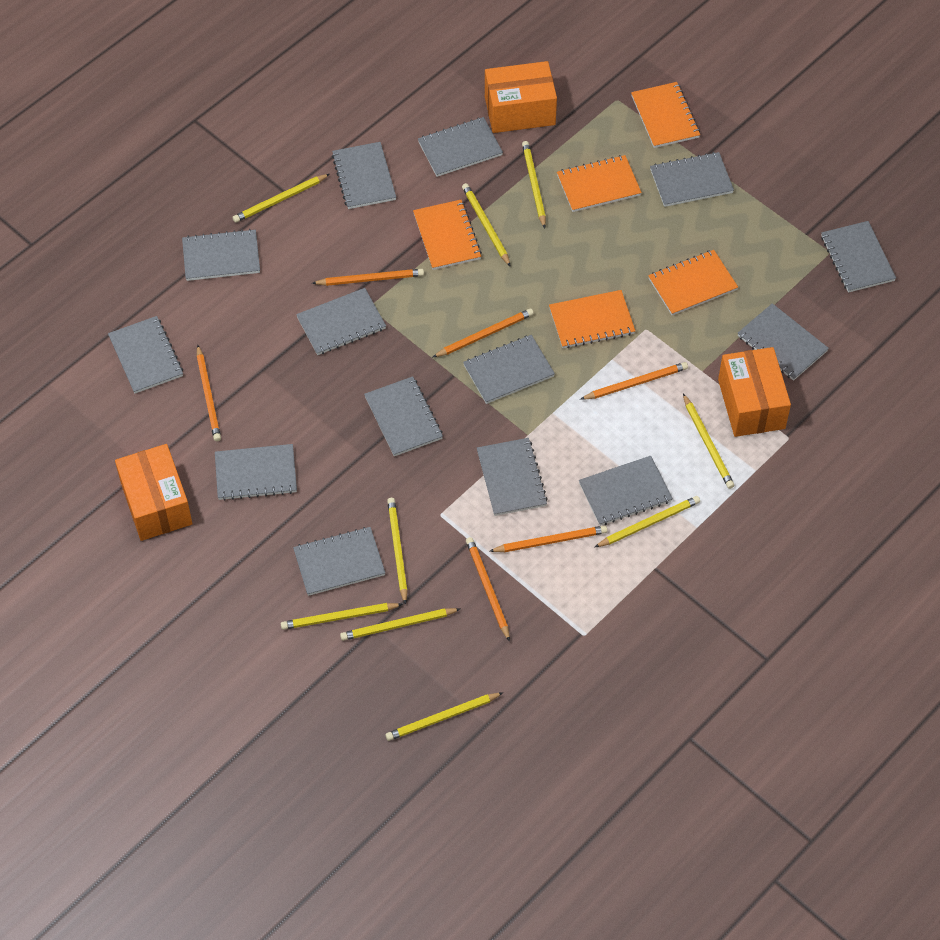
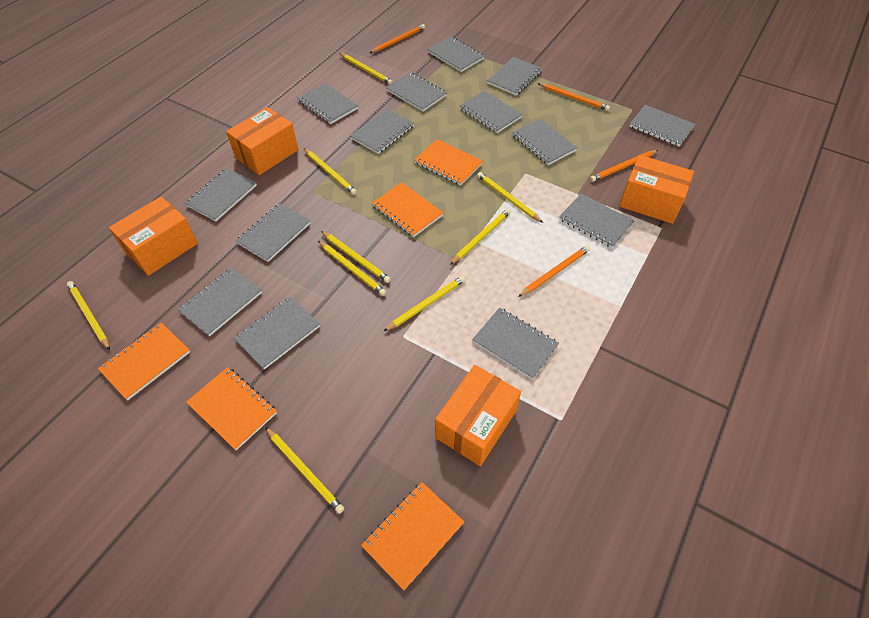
orange box: 3 -> 4
orange pencil: 6 -> 4

